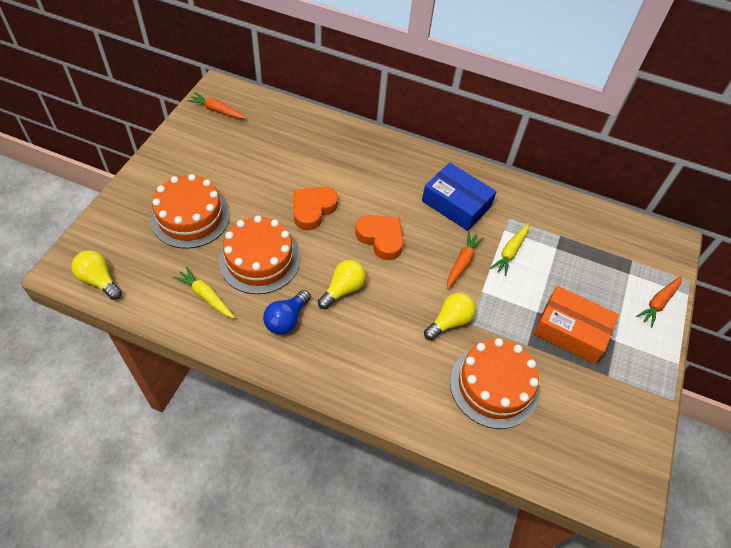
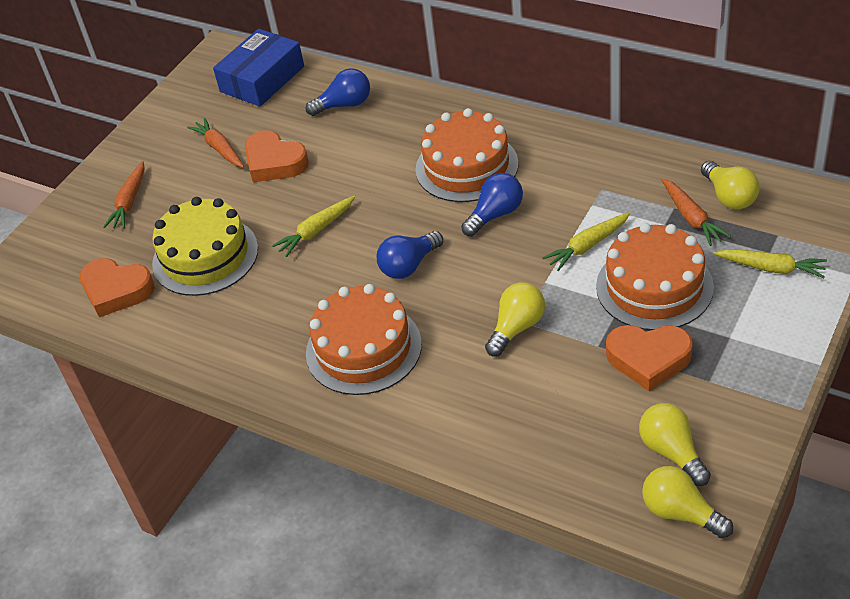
blue light bulb: 1 -> 3
orange box: 1 -> 0
orange heart: 2 -> 3
yellow cake: 0 -> 1
yellow carrot: 2 -> 3
yellow light bulb: 3 -> 4

